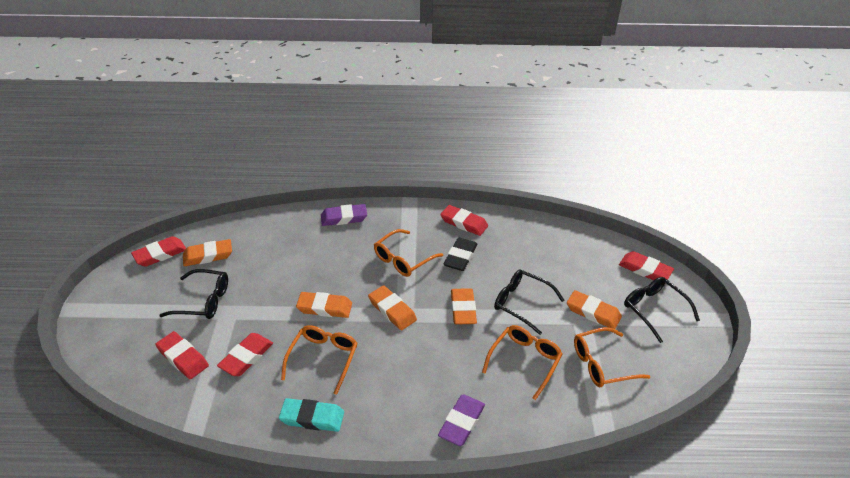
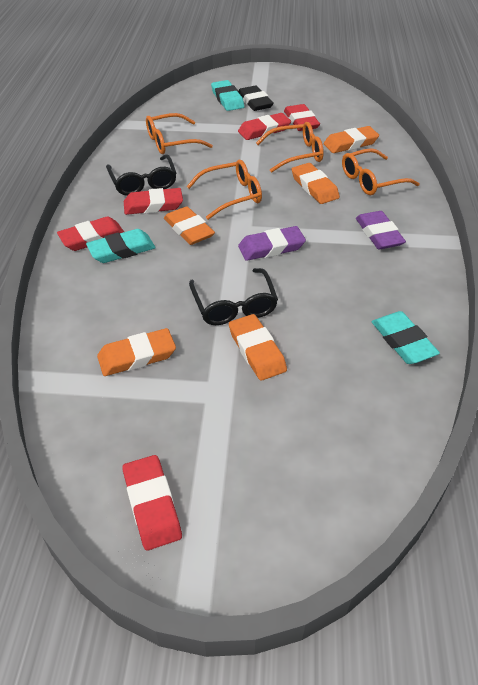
black glasses: 3 -> 2
turquoise eraser: 1 -> 3

